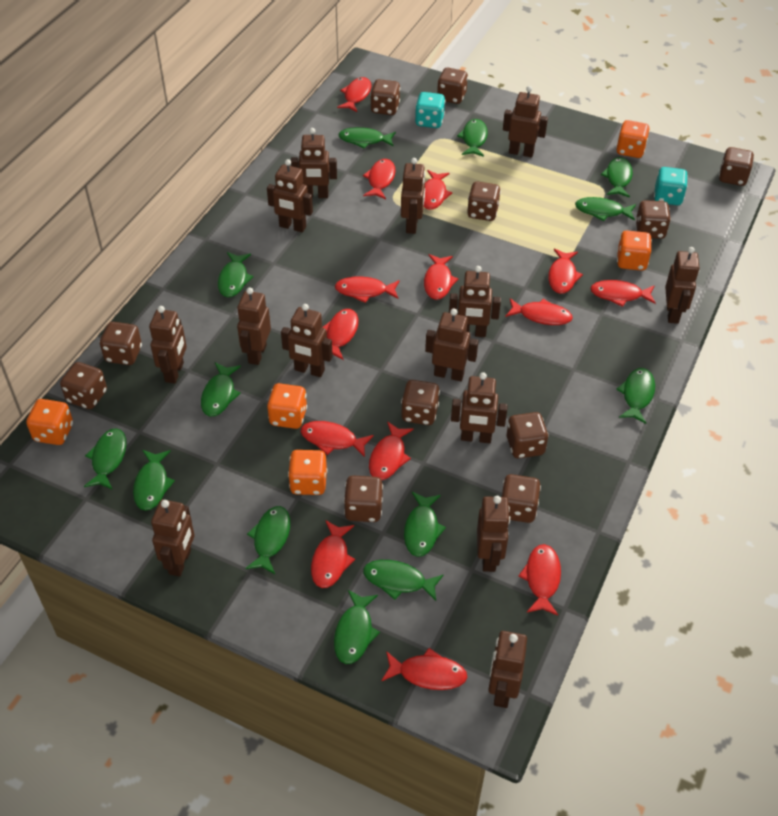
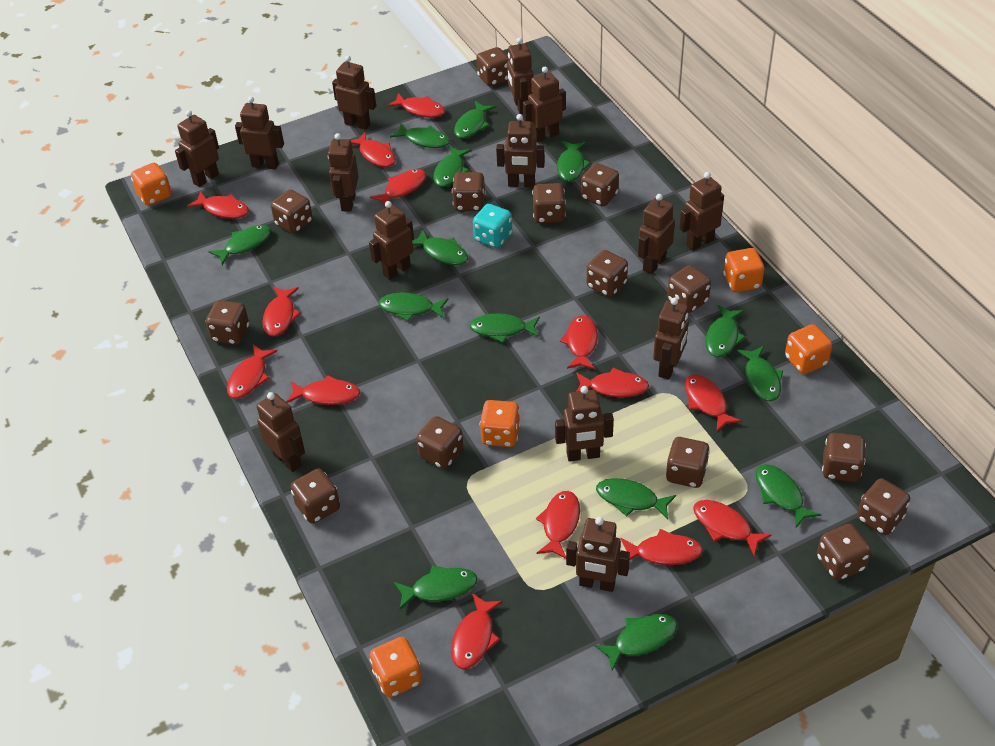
brown dice: 11 -> 14
green fish: 13 -> 14
turquoise dice: 2 -> 1

